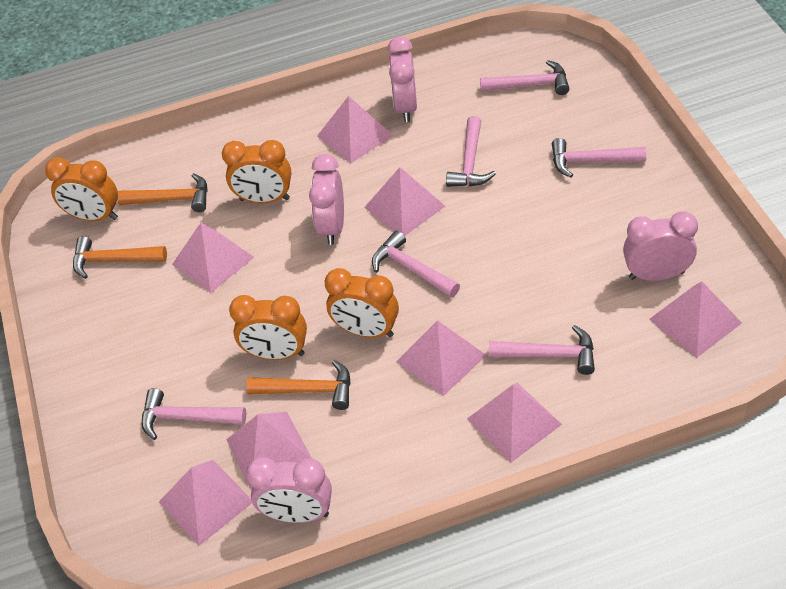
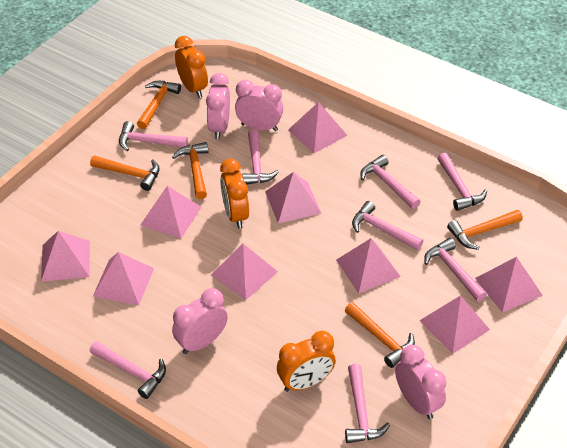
orange clock: 4 -> 3
orange hammer: 3 -> 5
pink hammer: 6 -> 8
pink pyramid: 8 -> 9

